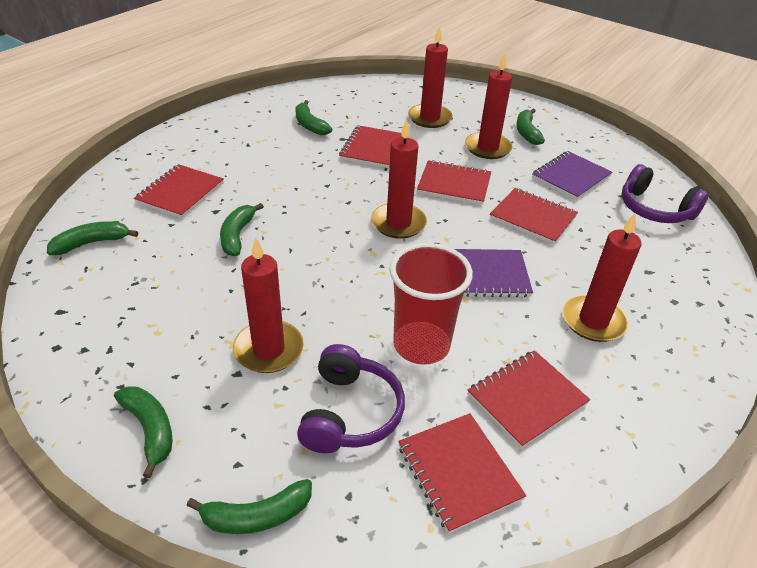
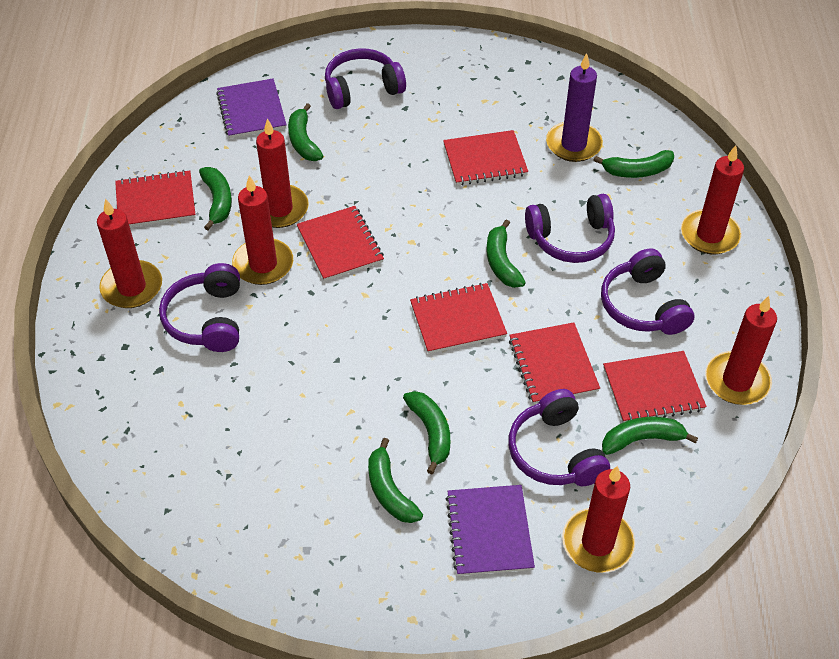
green banana: 6 -> 7
purple candle: 0 -> 1
purple headphones: 2 -> 5
red candle: 5 -> 6
red cup: 1 -> 0

